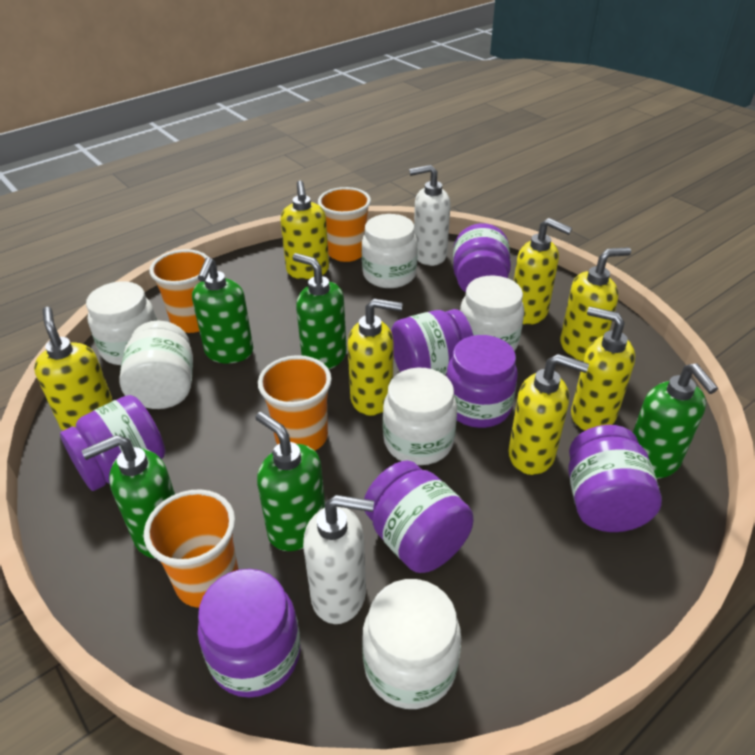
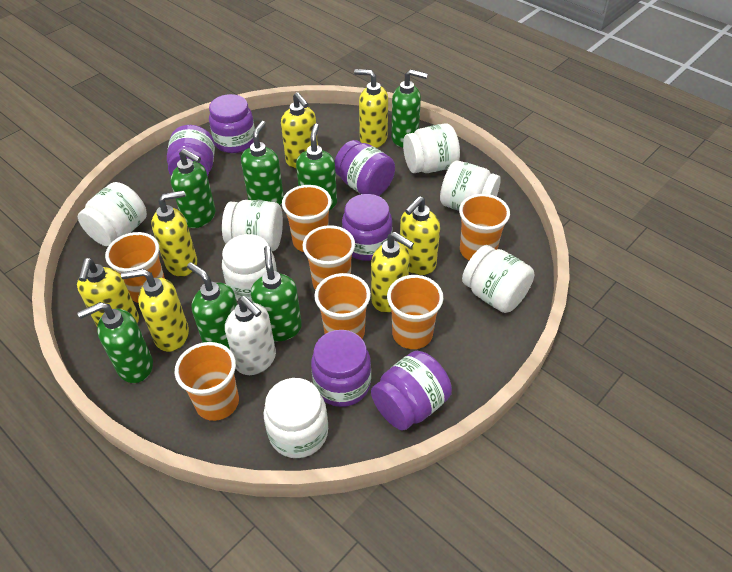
green soap dispenser: 5 -> 7
orange cup: 4 -> 7
purple jar: 7 -> 6
white jar: 6 -> 7
white soap dispenser: 2 -> 1

